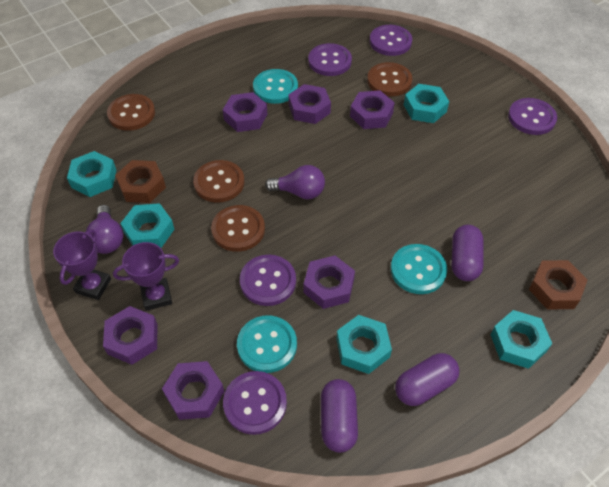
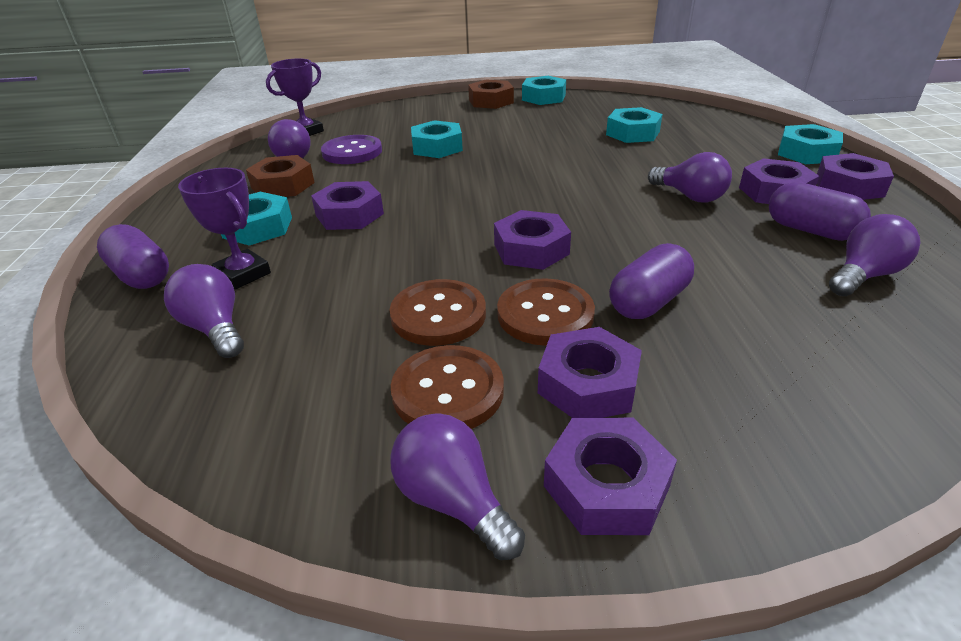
brown button: 4 -> 3
purple button: 5 -> 1
purple light bulb: 2 -> 5
turquoise button: 3 -> 0

